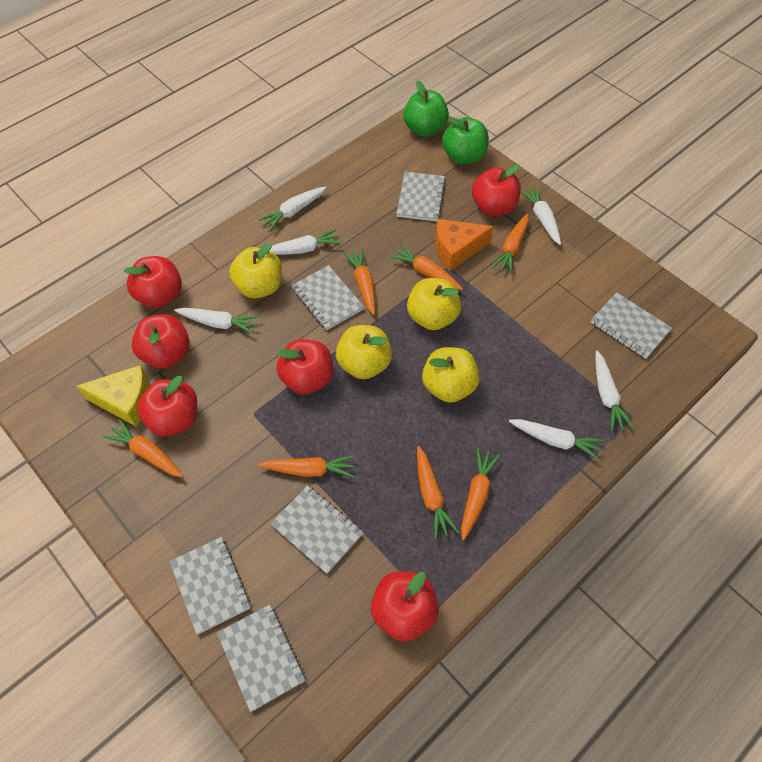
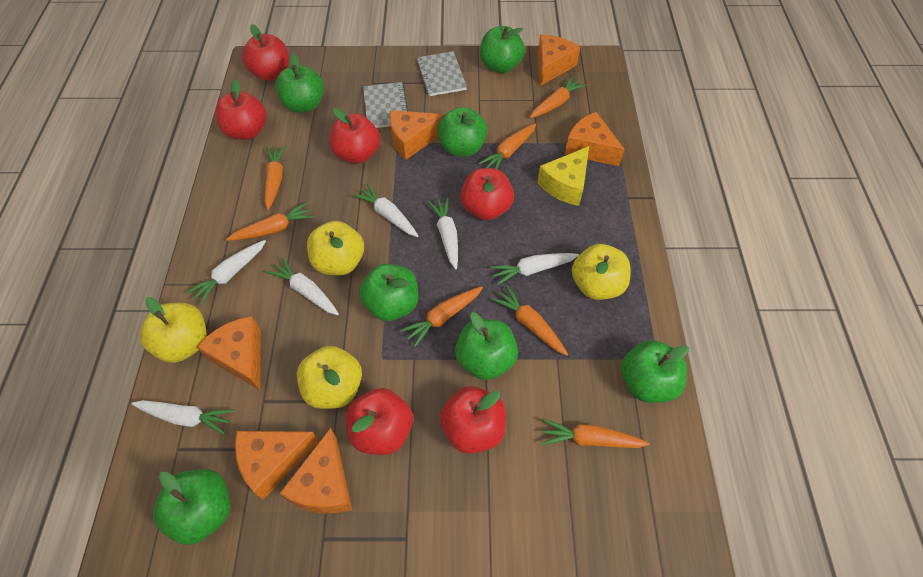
green apple: 2 -> 7
grey notebook: 6 -> 2
orange cheese: 1 -> 6

